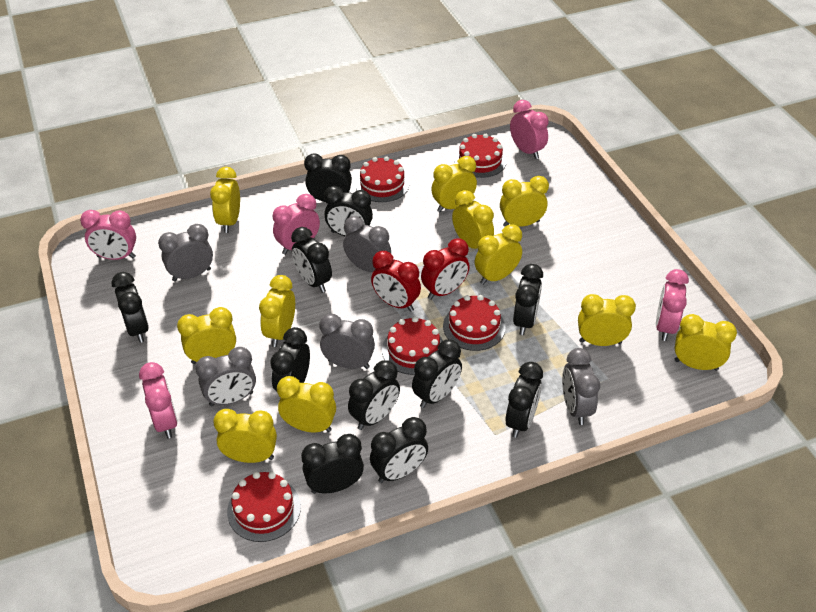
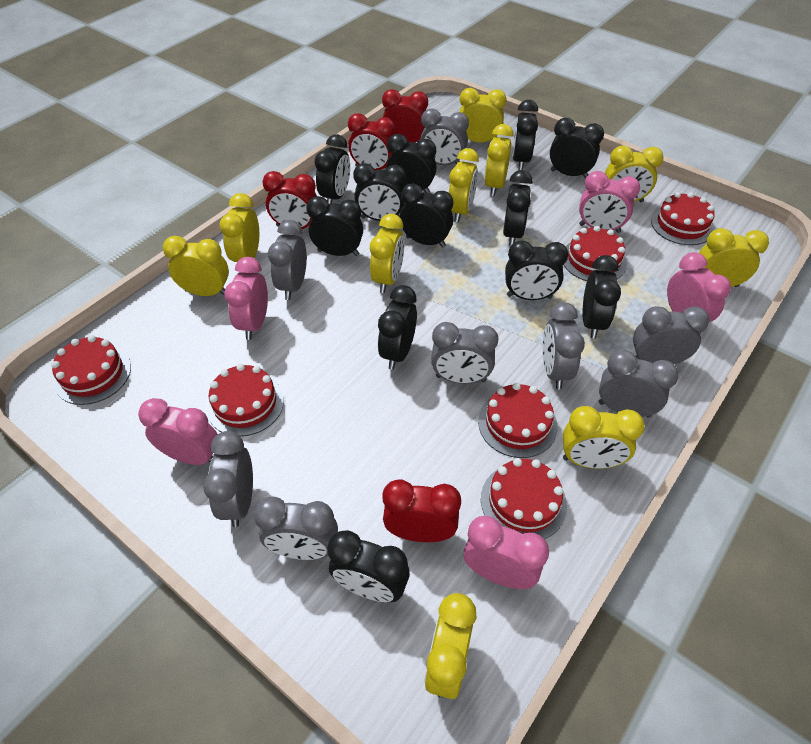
black clock: 11 -> 12
grey clock: 5 -> 8
red cake: 5 -> 6
red clock: 2 -> 4
yellow clock: 11 -> 10

